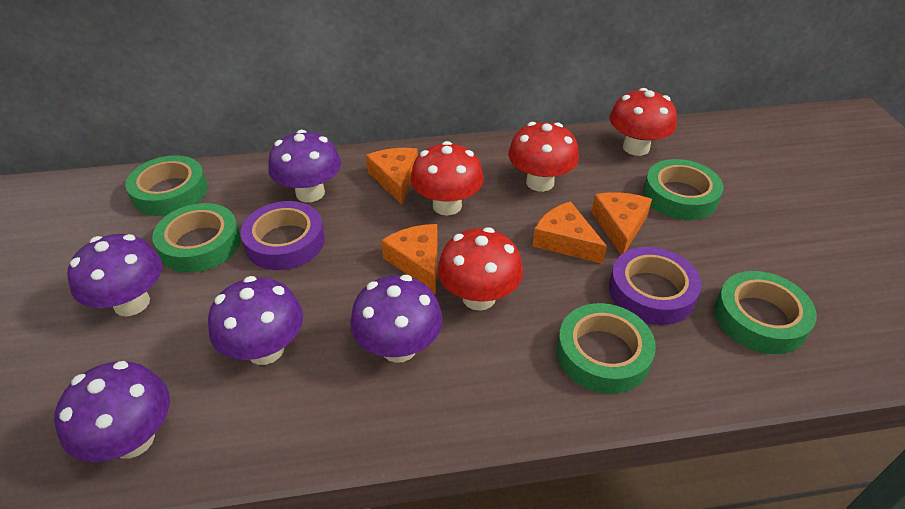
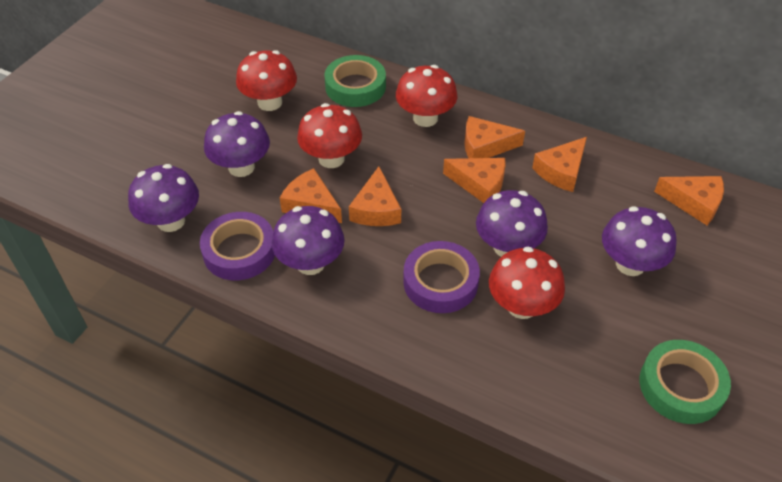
green tape: 5 -> 2
orange cheese: 4 -> 6

